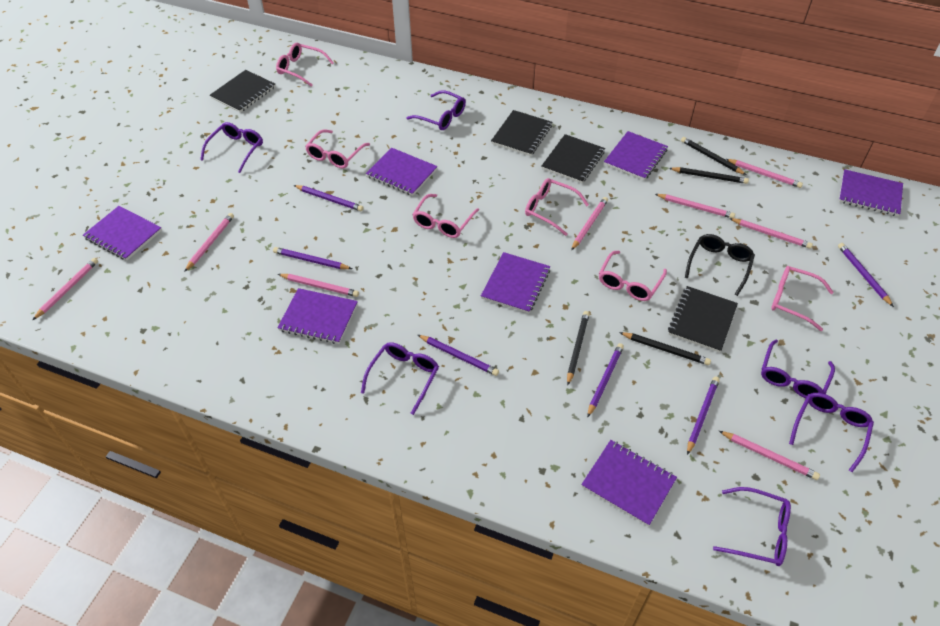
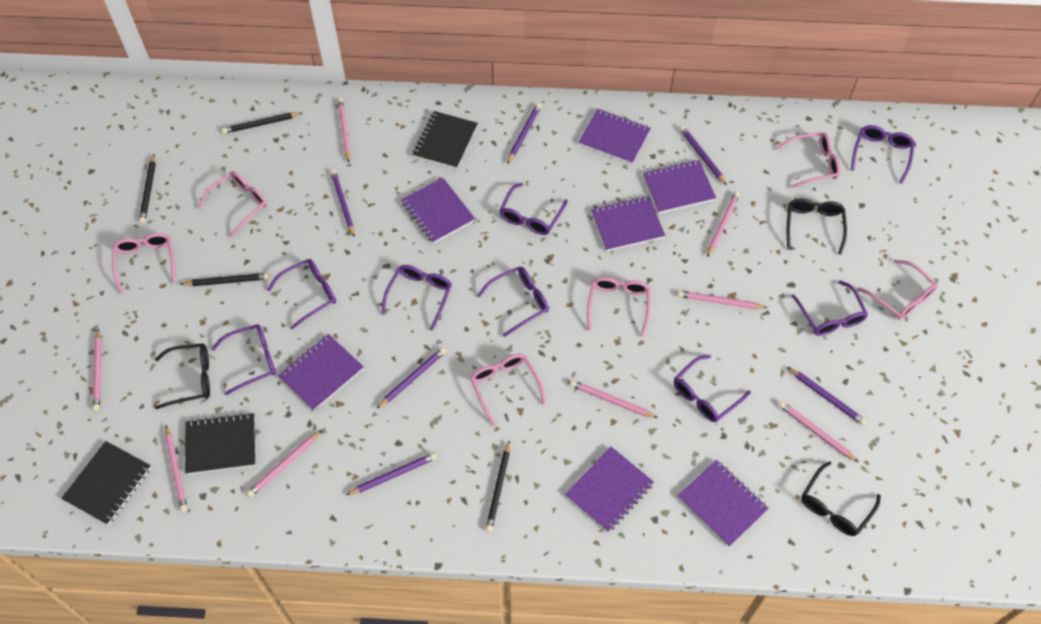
black glasses: 1 -> 3
black notebook: 4 -> 3
purple glasses: 6 -> 8

